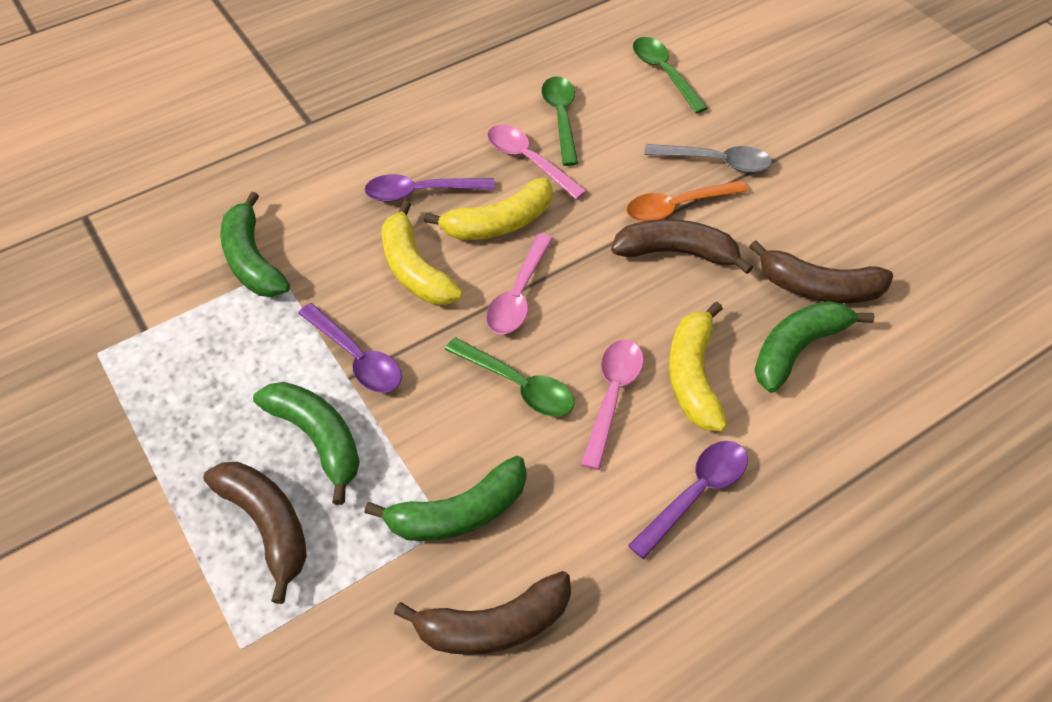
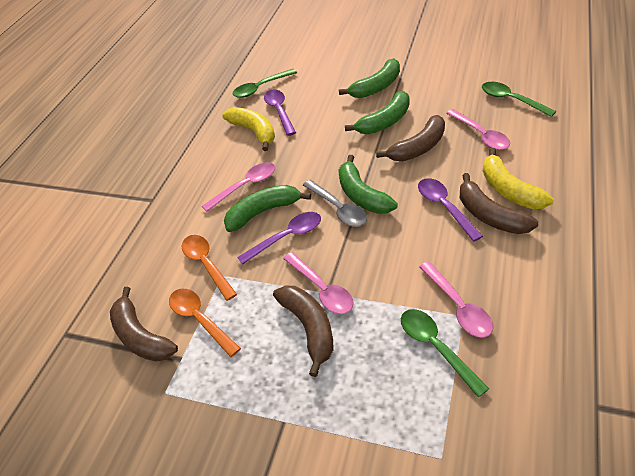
orange spoon: 1 -> 2
pink spoon: 3 -> 4
yellow banana: 3 -> 2

